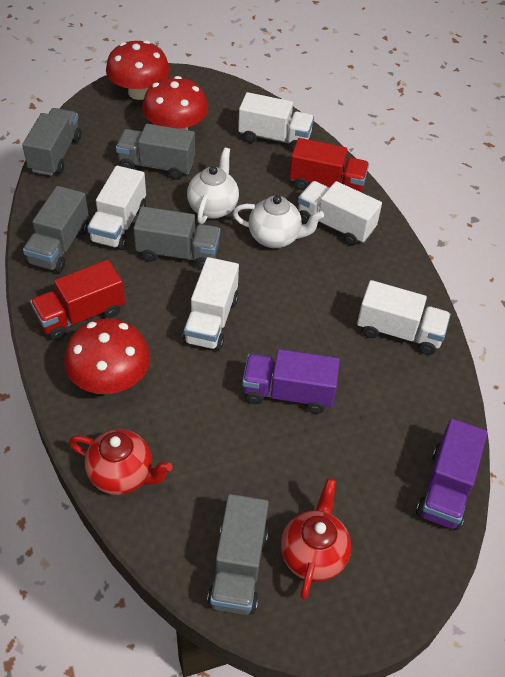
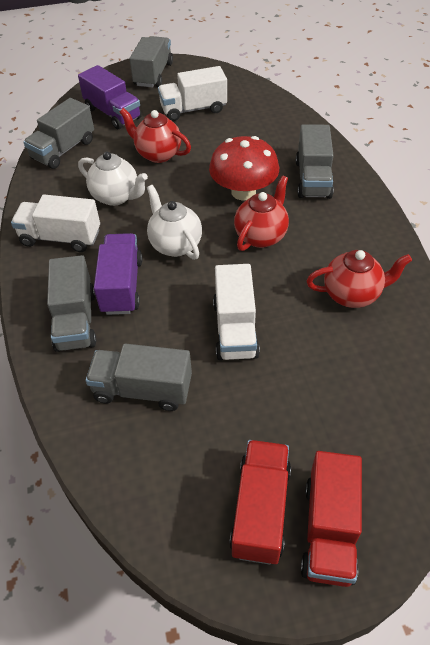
red mushroom: 3 -> 1
red teapot: 2 -> 3
white truck: 5 -> 3

